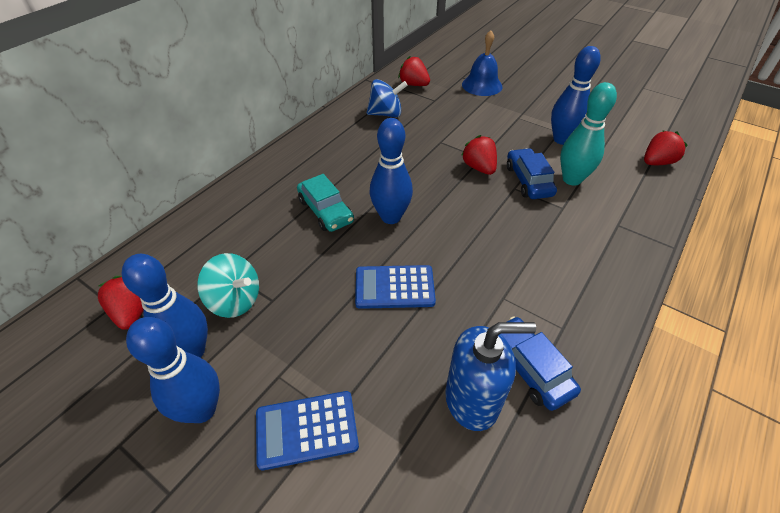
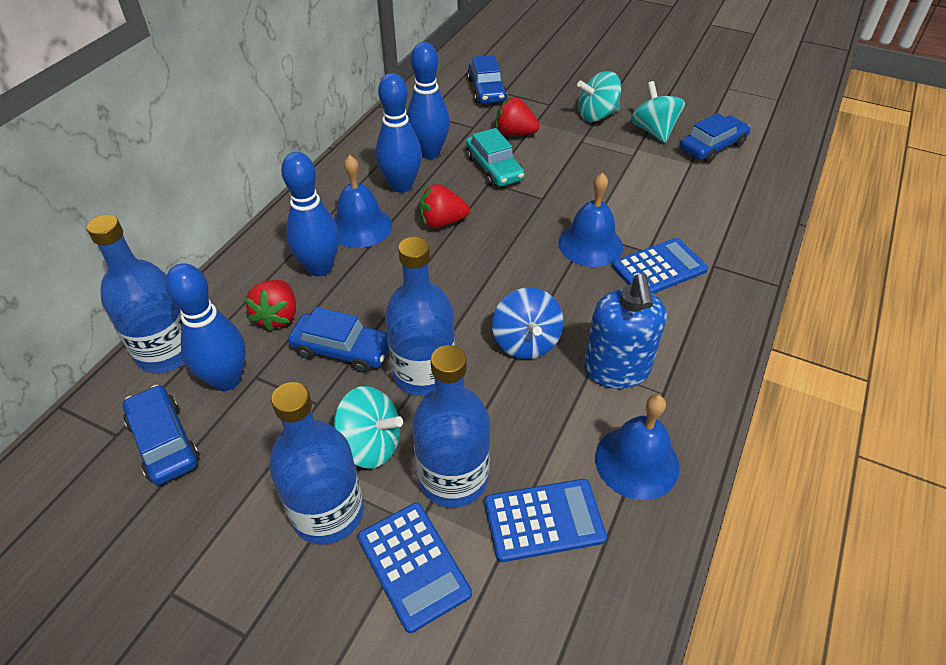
blue bell: 1 -> 3
blue bottle: 0 -> 4
blue calculator: 2 -> 3
blue car: 2 -> 4
red strawberry: 4 -> 3
turquoise bowling pin: 1 -> 0
turquoise spinning top: 1 -> 3

